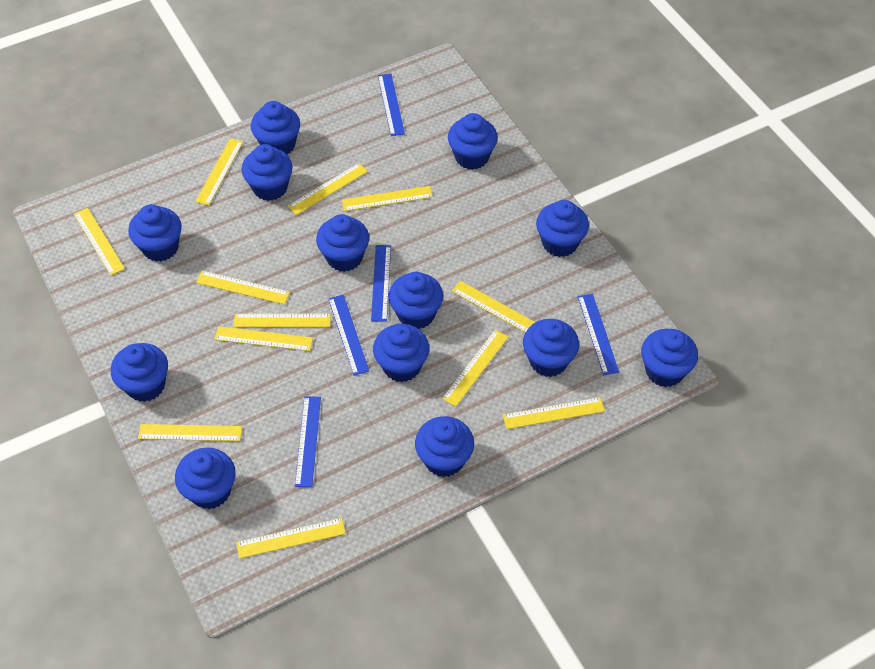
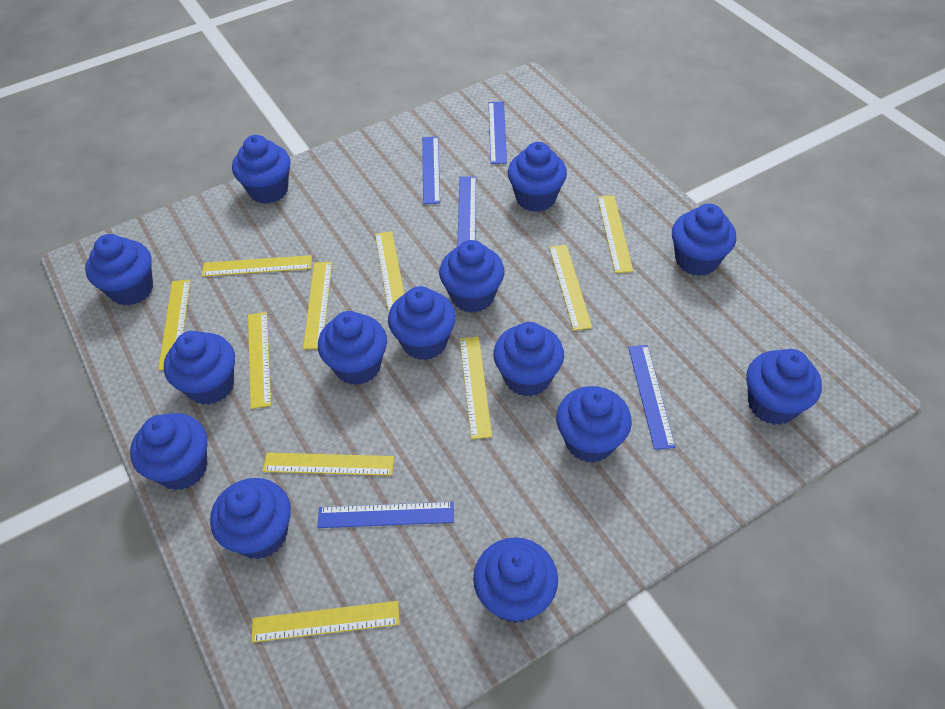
blue cupcake: 13 -> 14
yellow ruler: 12 -> 10

